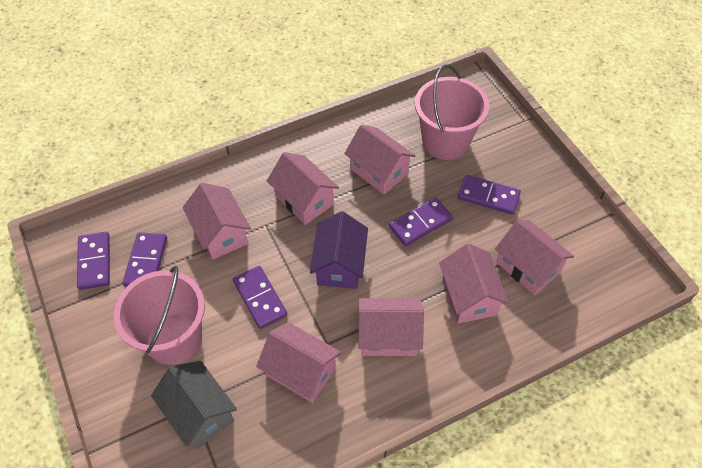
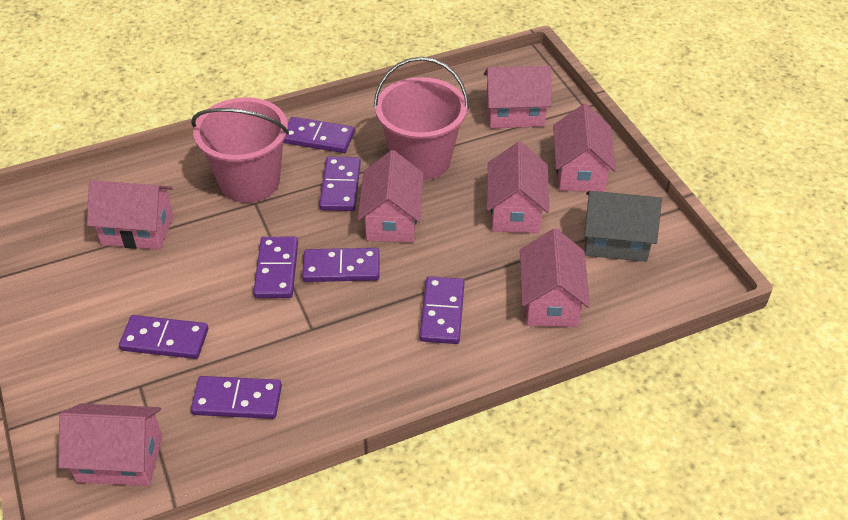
purple domino: 5 -> 7
purple house: 1 -> 0

